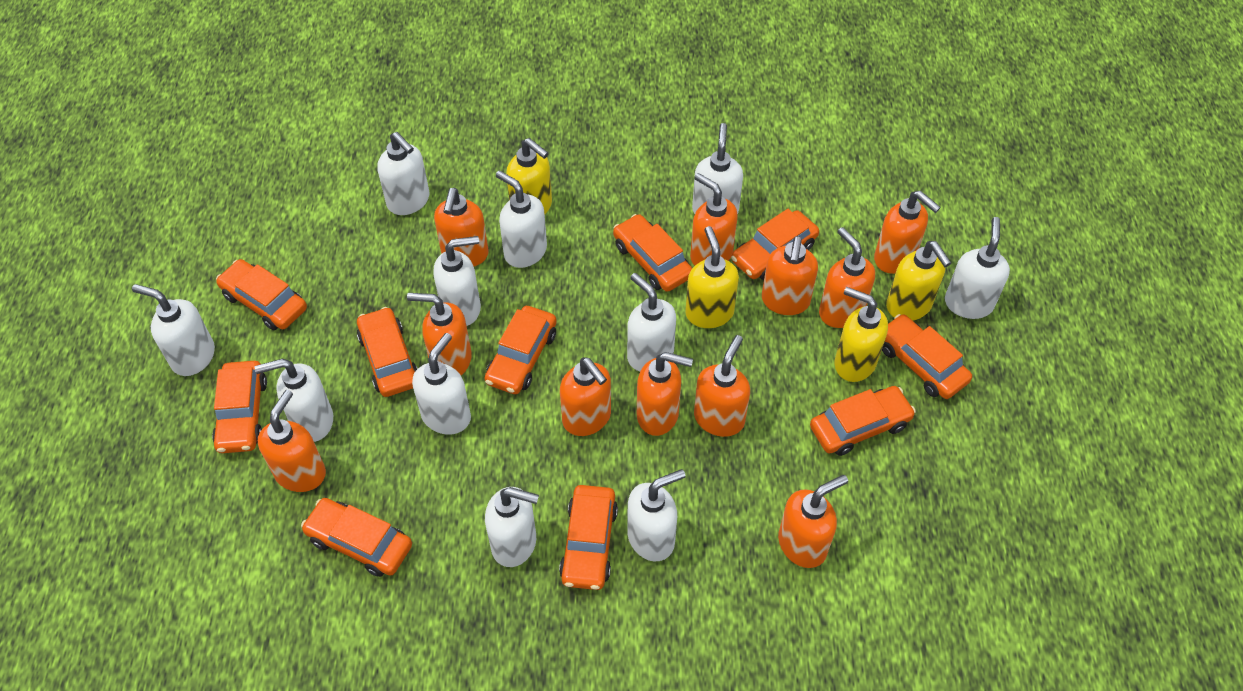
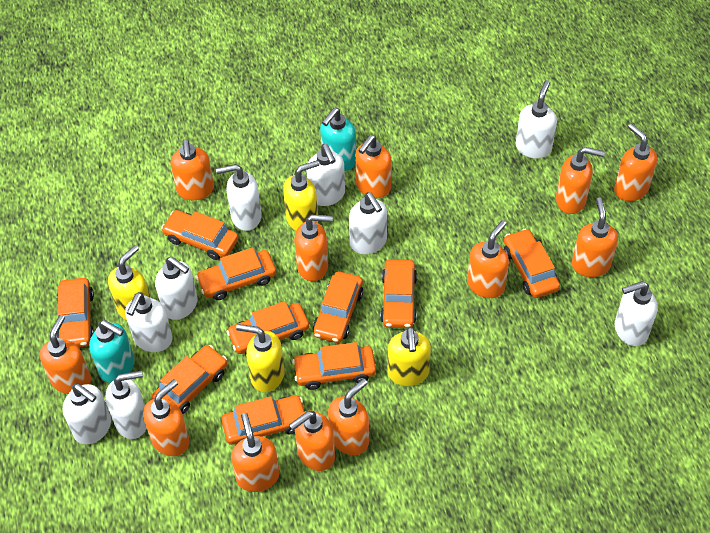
orange soap dispenser: 11 -> 12
turquoise soap dispenser: 0 -> 2
white soap dispenser: 11 -> 9

